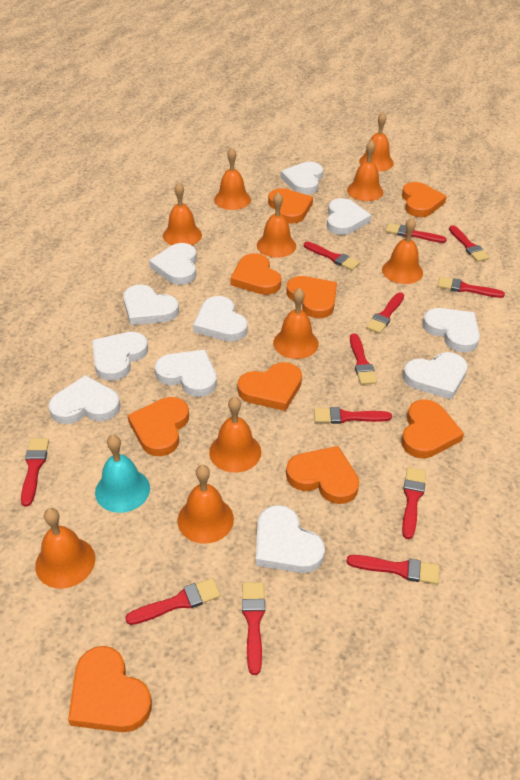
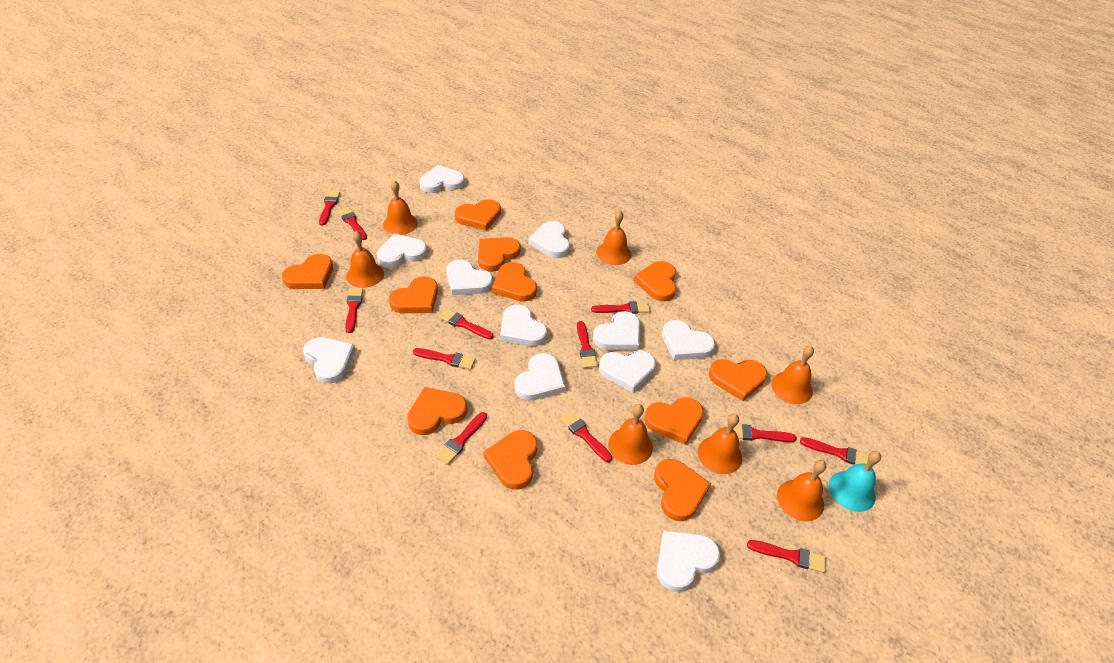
orange bell: 10 -> 7
orange heart: 9 -> 11

